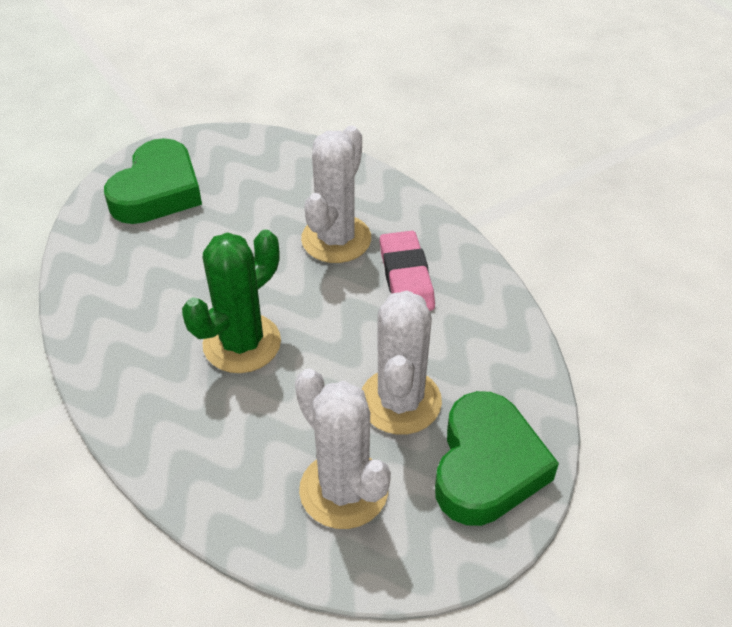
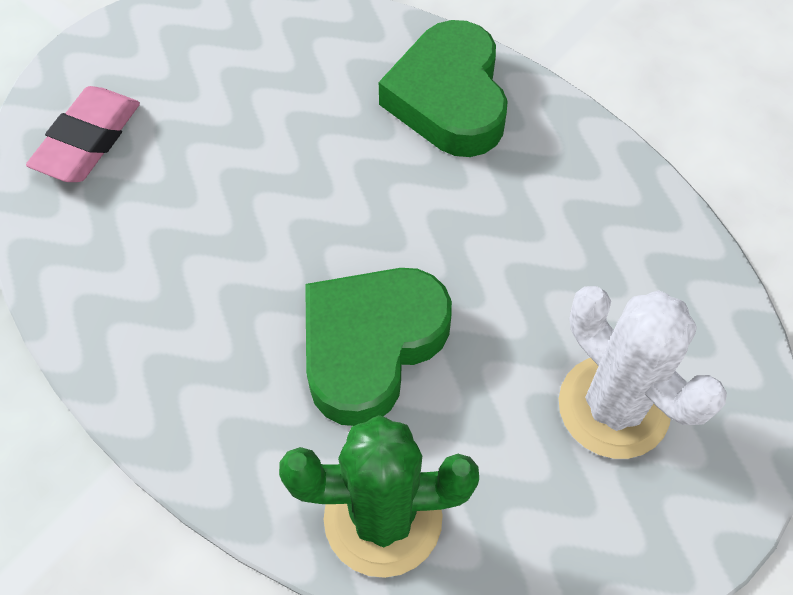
white cactus: 3 -> 1

